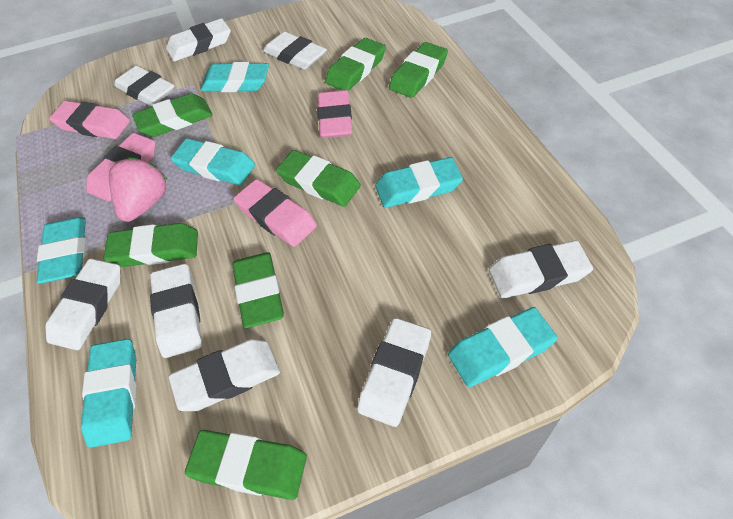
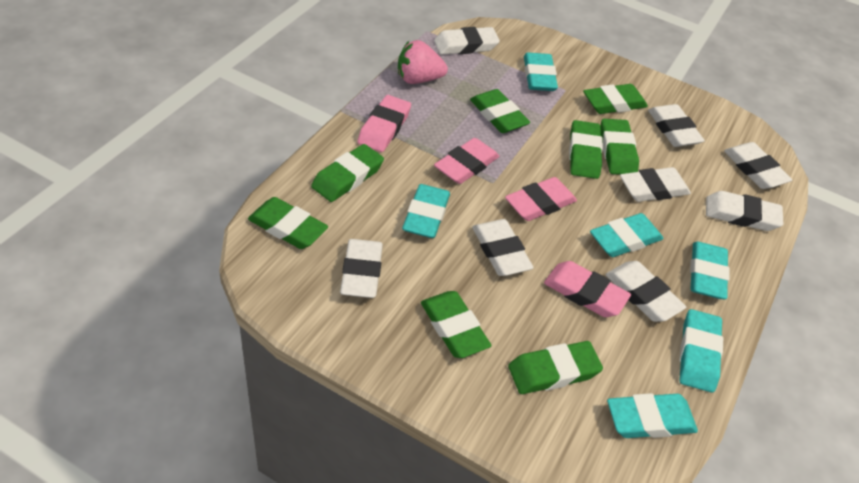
green eraser: 7 -> 8

